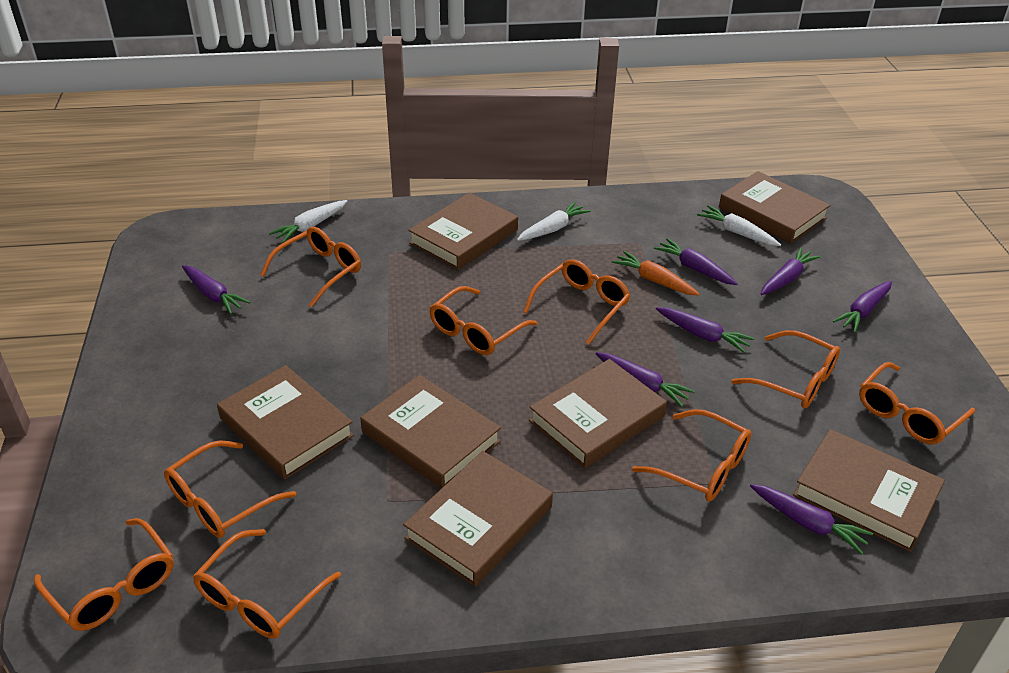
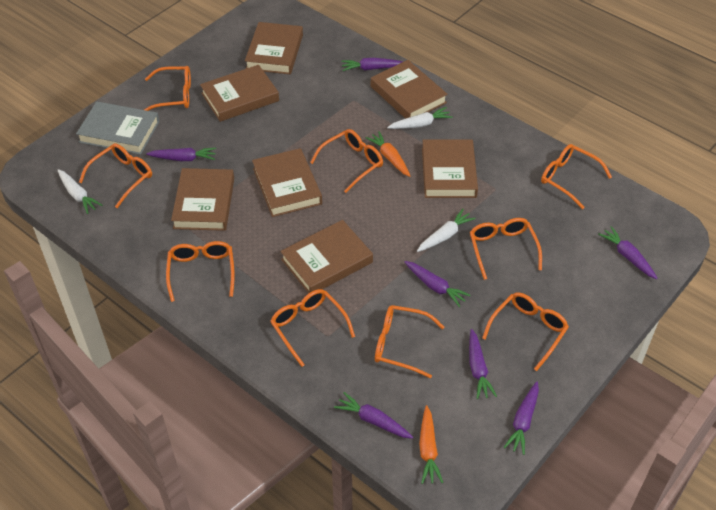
grey book: 0 -> 1
orange carrot: 1 -> 2

